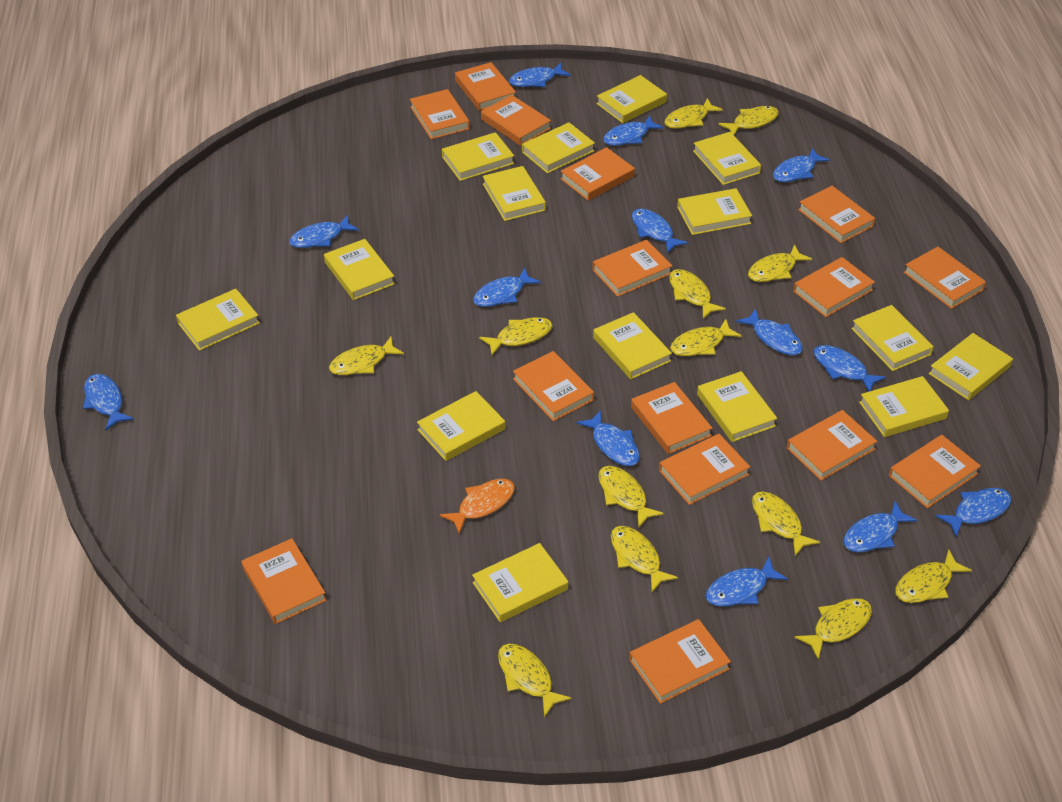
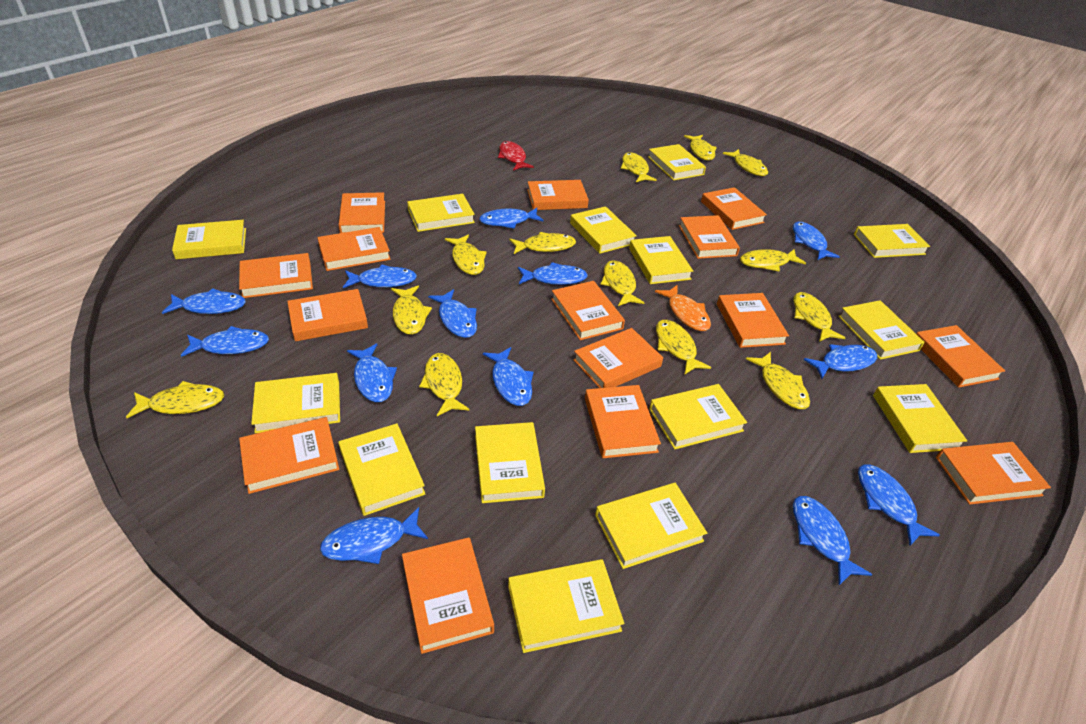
red fish: 0 -> 1
yellow book: 15 -> 14

